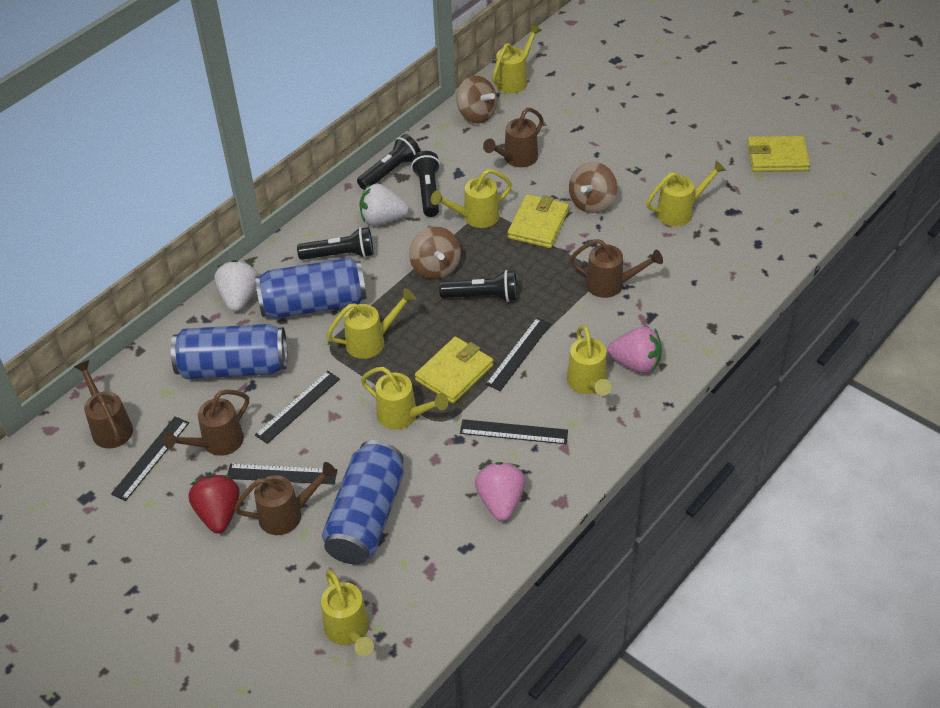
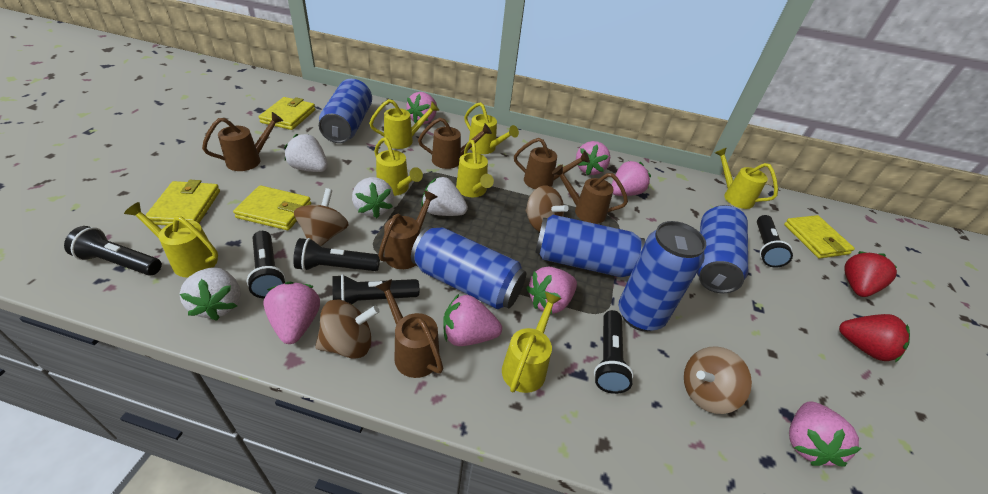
black flashlight: 4 -> 6
black ruler: 5 -> 0
blue can: 3 -> 5
brown spinning top: 3 -> 4
brown watering can: 5 -> 6
pink strawberry: 2 -> 7
red strawberry: 1 -> 2
white strawberry: 2 -> 4
yellow wallet: 3 -> 4

